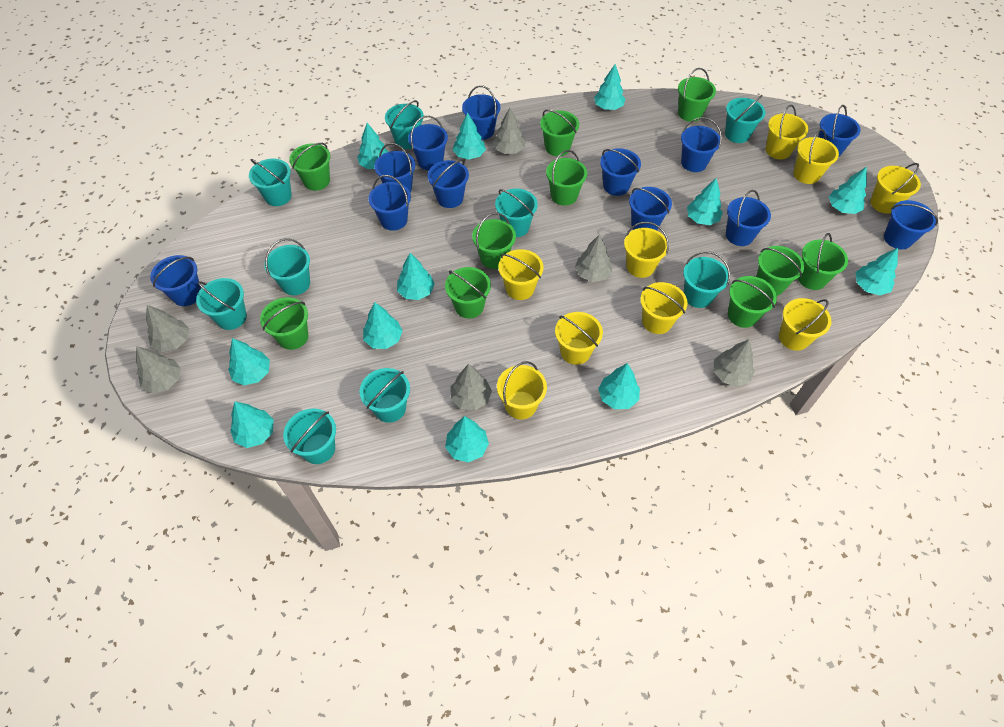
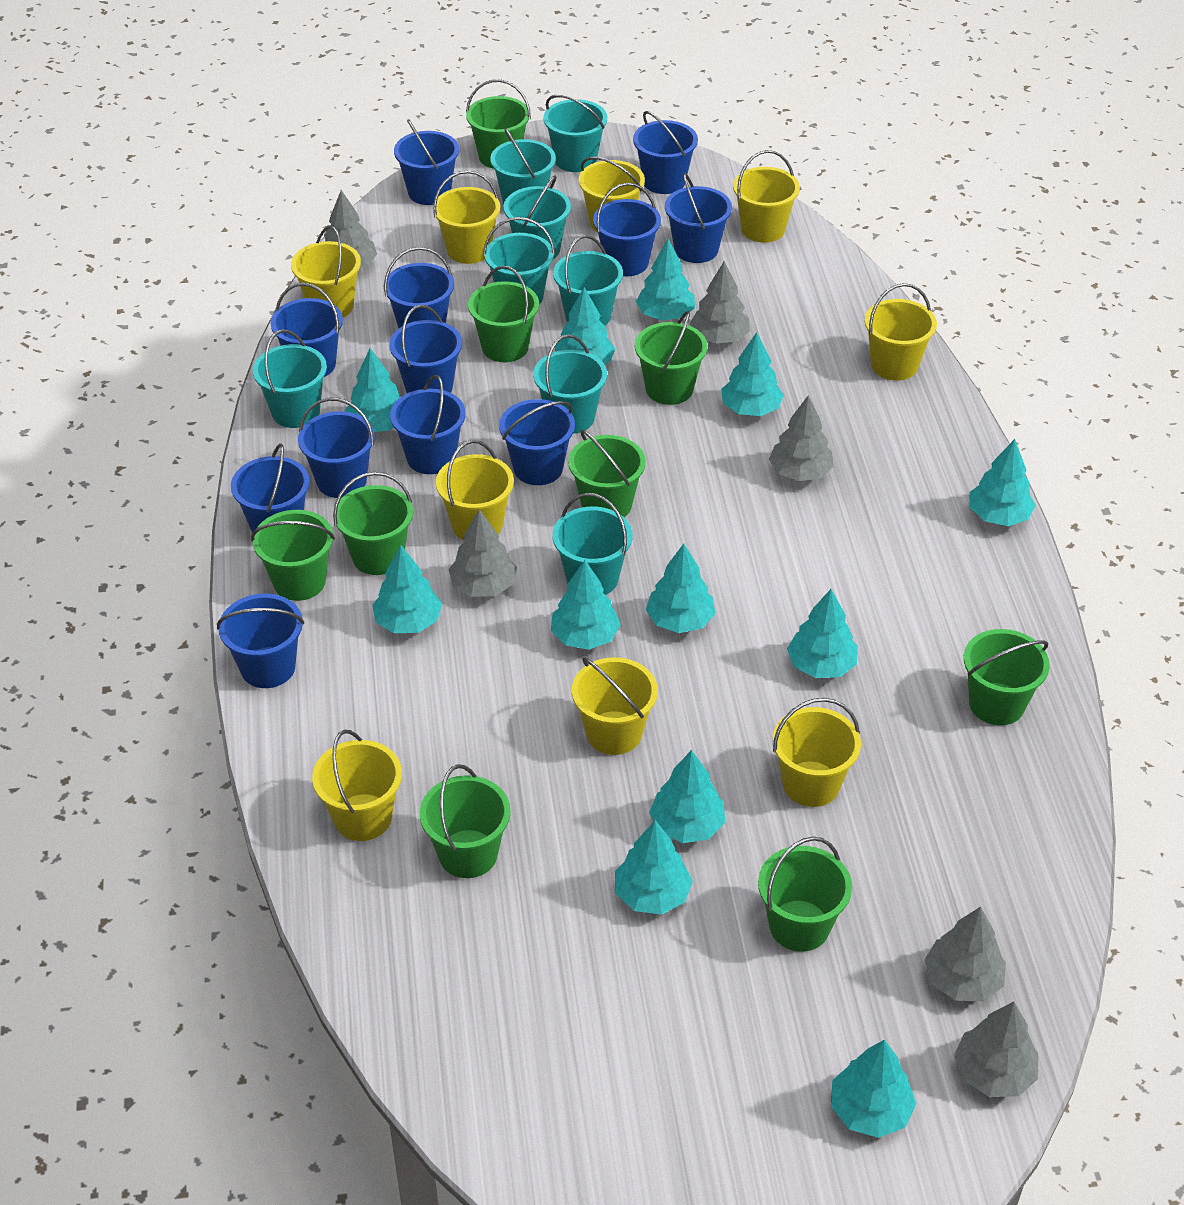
green bucket: 10 -> 9
turquoise bucket: 9 -> 8

